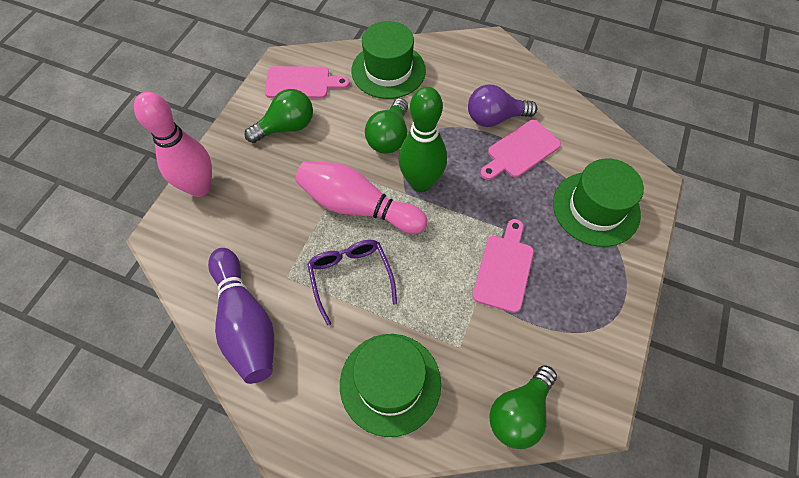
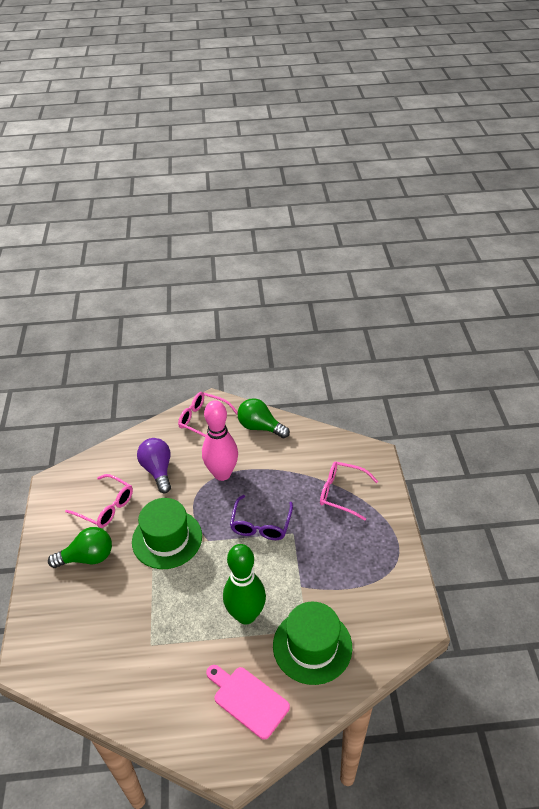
green hat: 3 -> 2
green light bulb: 3 -> 2
pink bowling pin: 2 -> 1
pink cutting board: 3 -> 1
pink glasses: 0 -> 3
purple bowling pin: 1 -> 0

